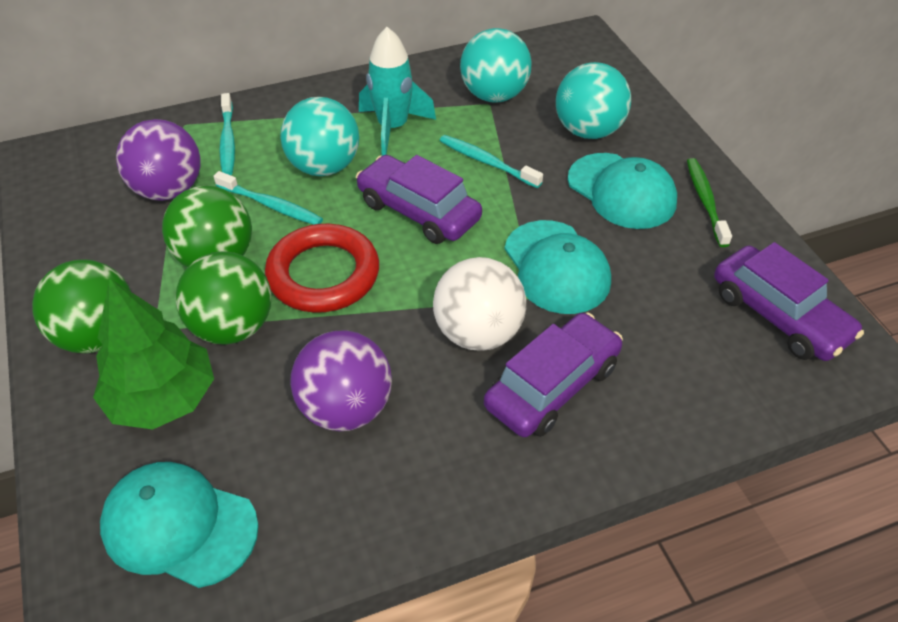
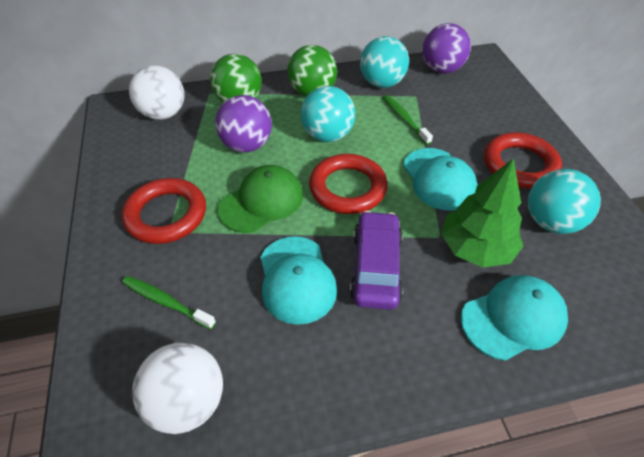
green ball: 3 -> 2
green cap: 0 -> 1
green toothbrush: 1 -> 2
purple car: 3 -> 1
red ring: 1 -> 3
turquoise rocket: 1 -> 0
turquoise toothbrush: 3 -> 0
white ball: 1 -> 2

